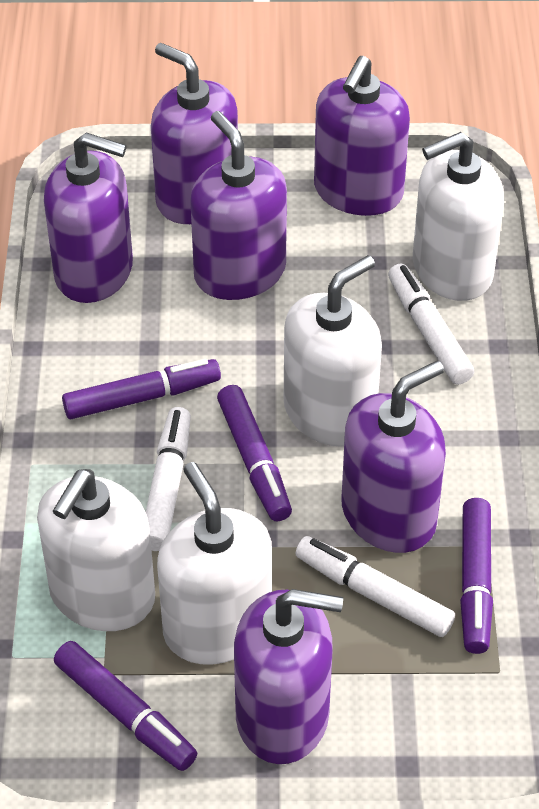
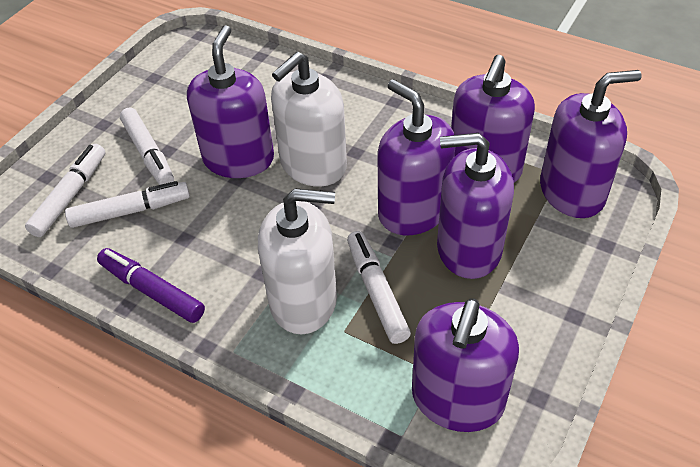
purple marker: 4 -> 1
white marker: 3 -> 4
white soap dispenser: 4 -> 2

